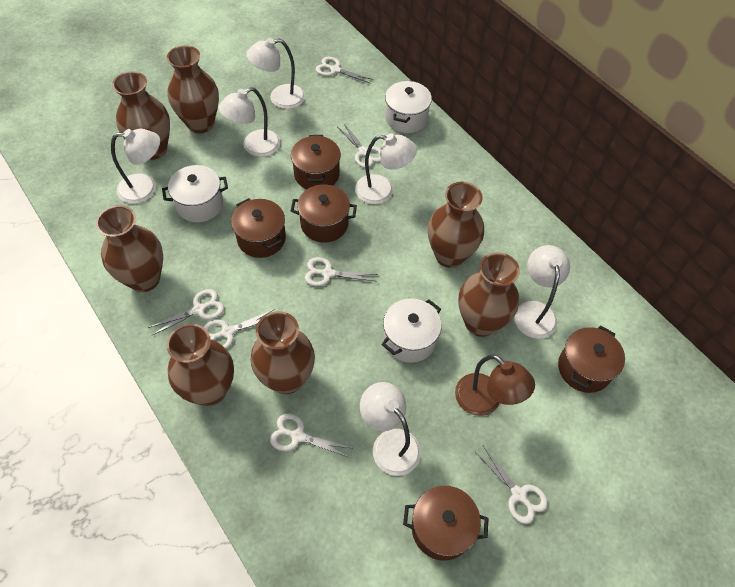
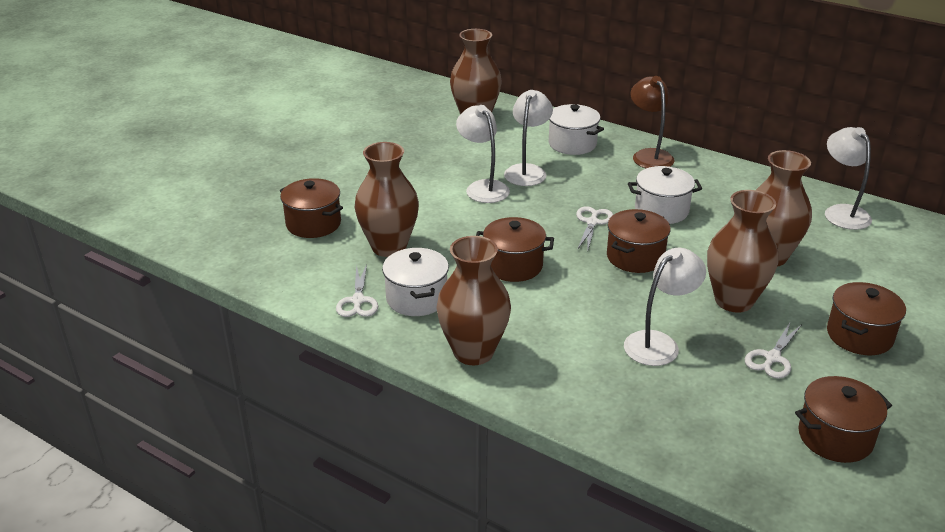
brown vase: 7 -> 5
white lamp: 6 -> 4
white scissors: 7 -> 3

